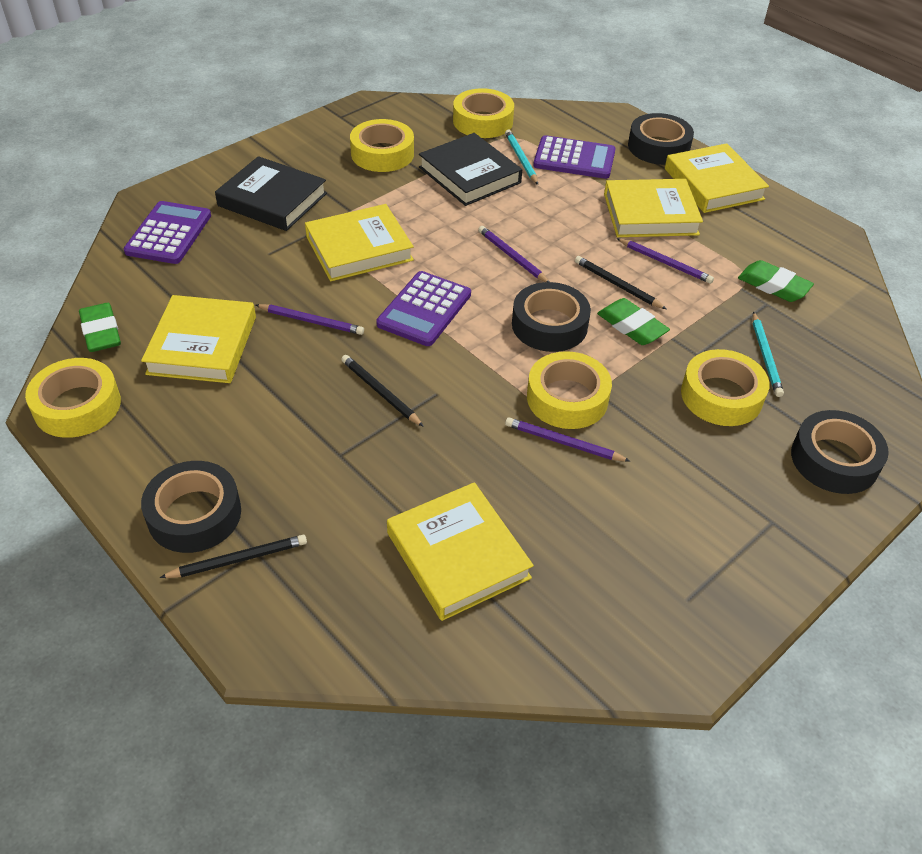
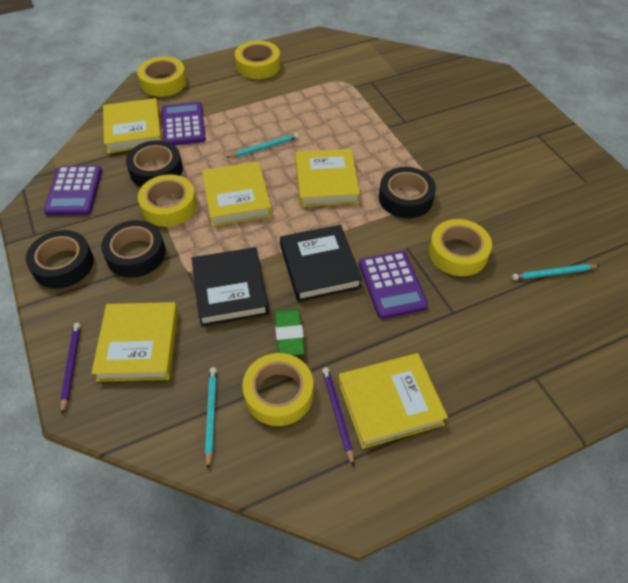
black pencil: 3 -> 0
green eraser: 3 -> 1
purple pencil: 4 -> 2
turquoise pencil: 2 -> 3

